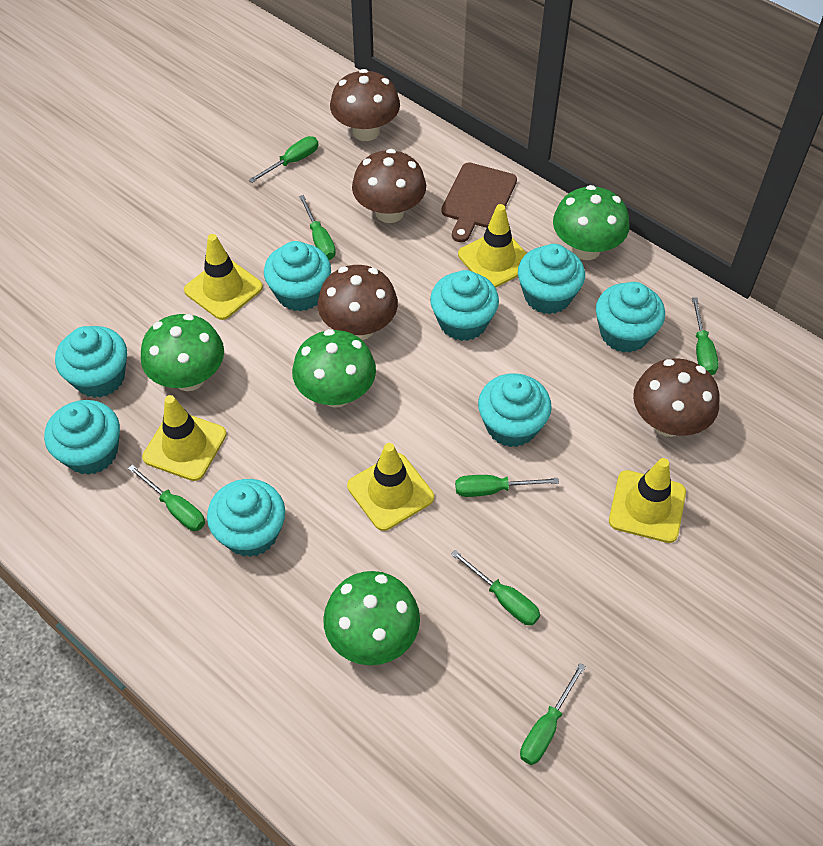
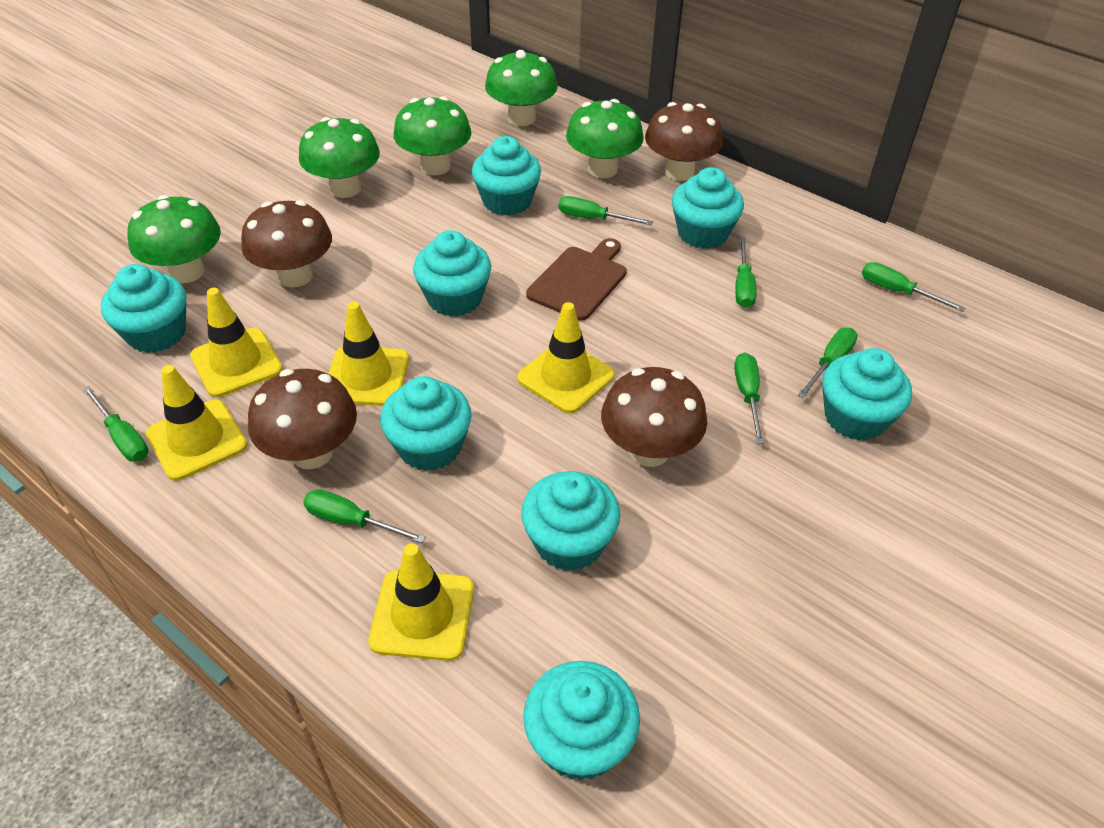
green mushroom: 4 -> 5

